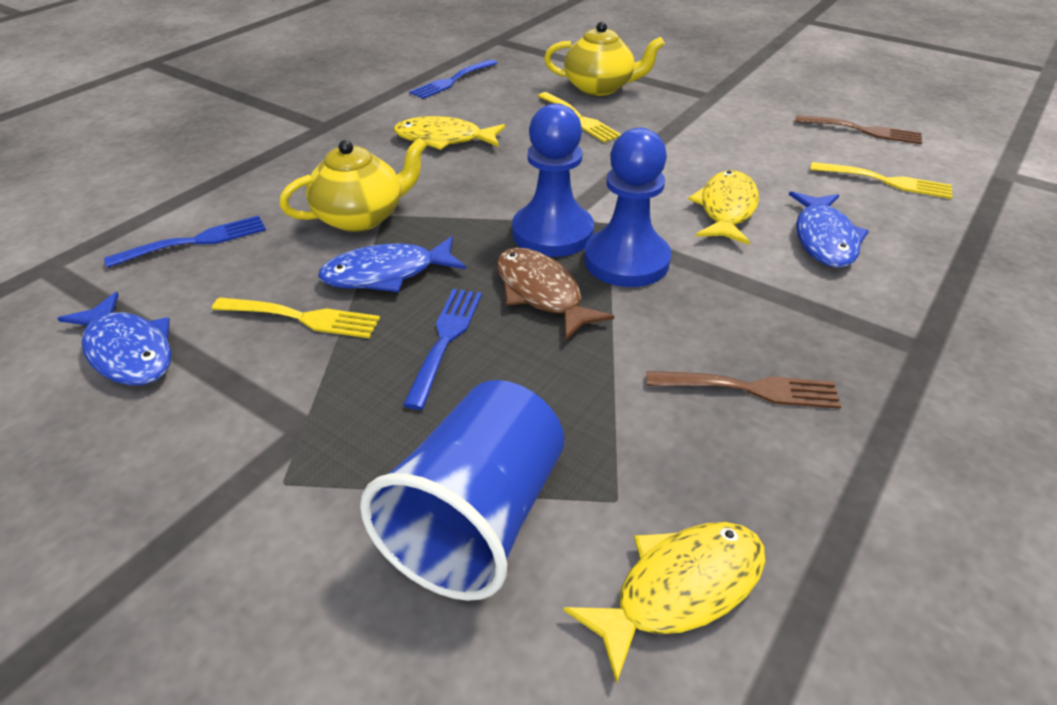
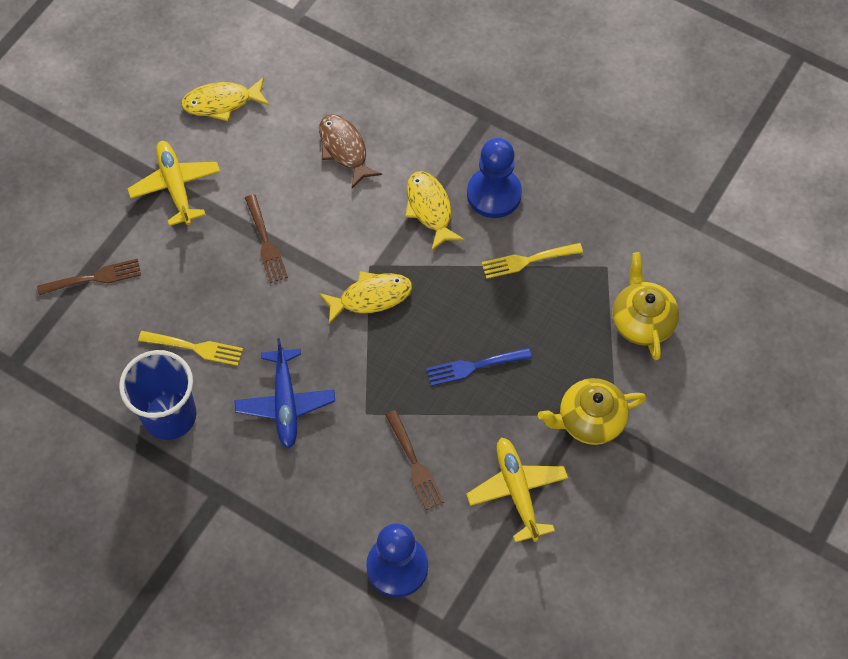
blue fish: 3 -> 0
blue fork: 3 -> 1
blue plane: 0 -> 1
brown fork: 2 -> 3
yellow fork: 3 -> 2
yellow plane: 0 -> 2

